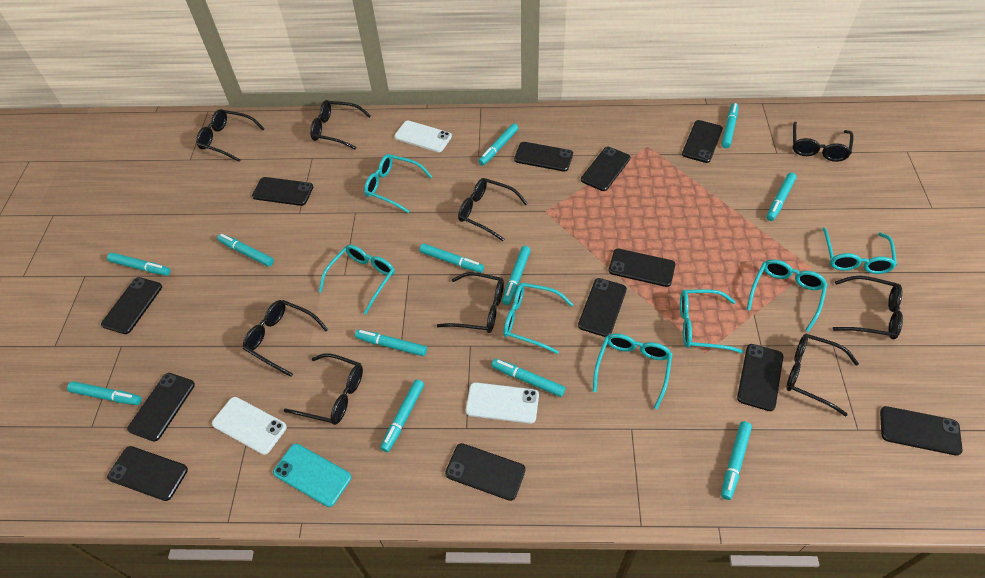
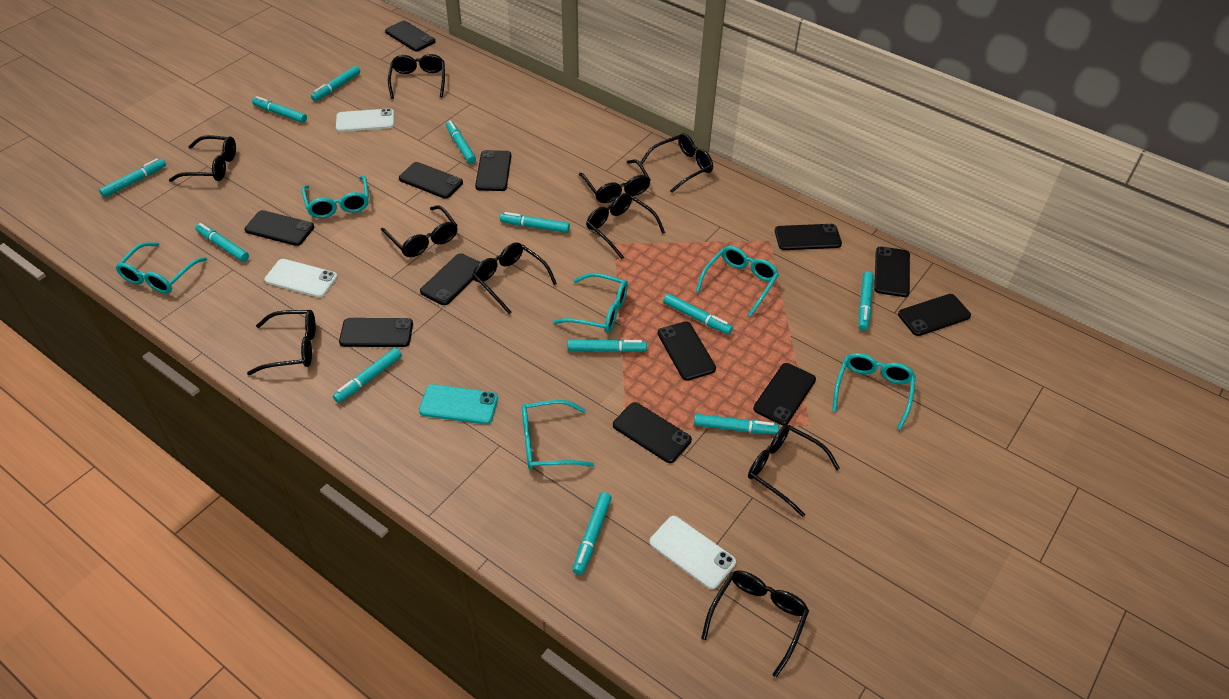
black glasses: 9 -> 10
turquoise glasses: 7 -> 6

